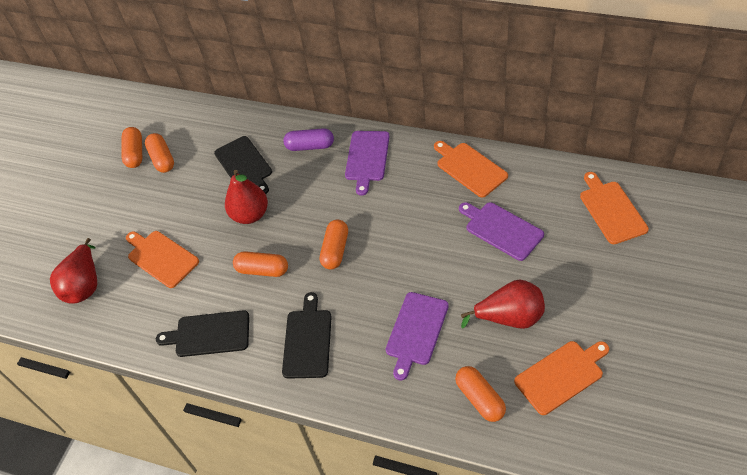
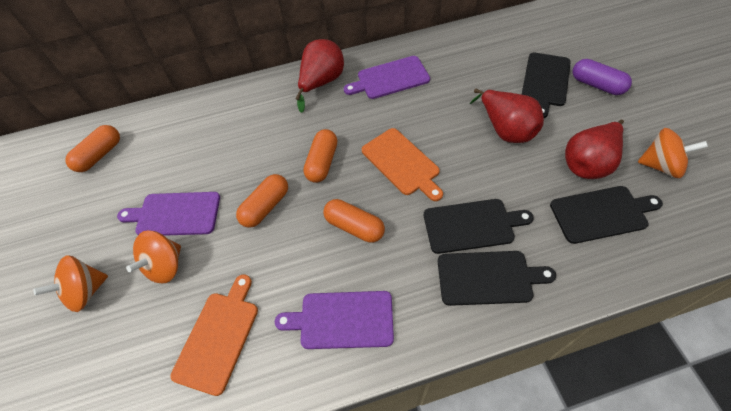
black cutting board: 3 -> 4
orange capsule: 5 -> 4
orange cutting board: 4 -> 2
orange spinning top: 0 -> 3

